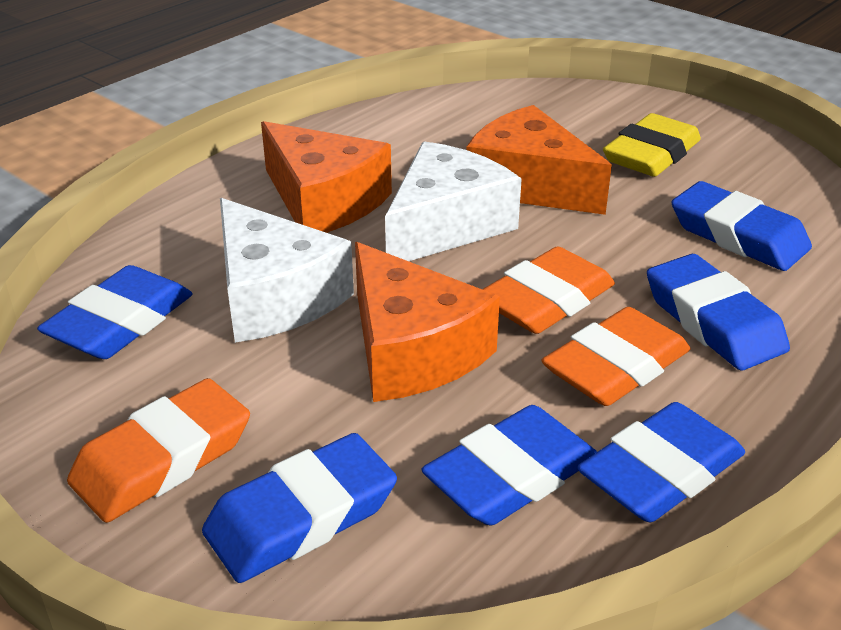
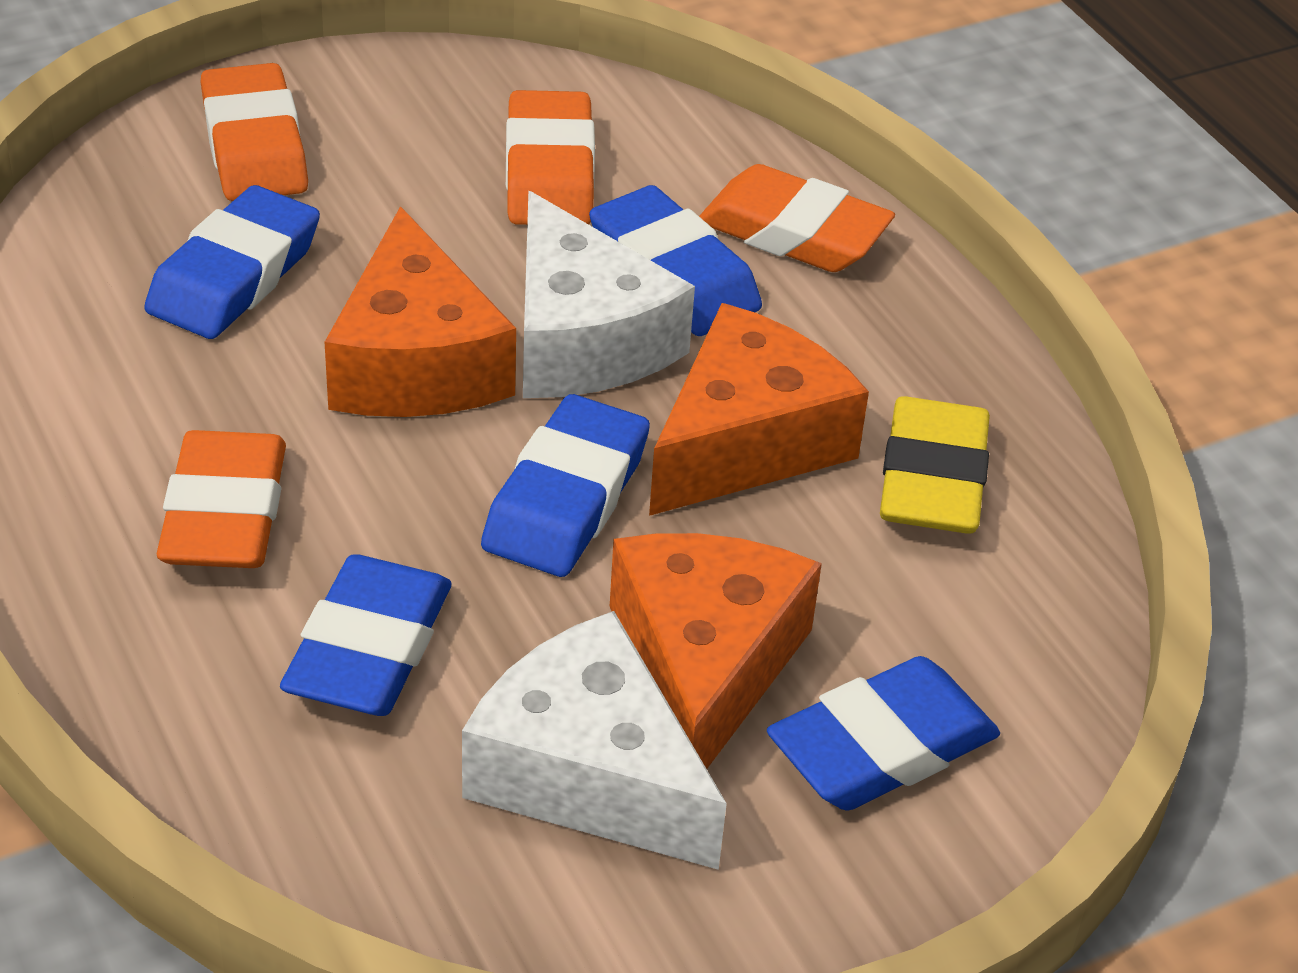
blue eraser: 6 -> 5
orange eraser: 3 -> 4

